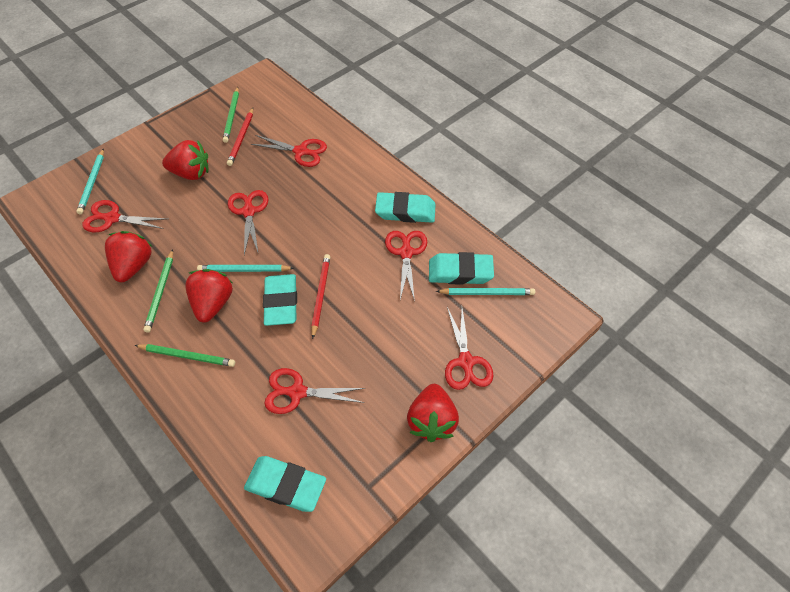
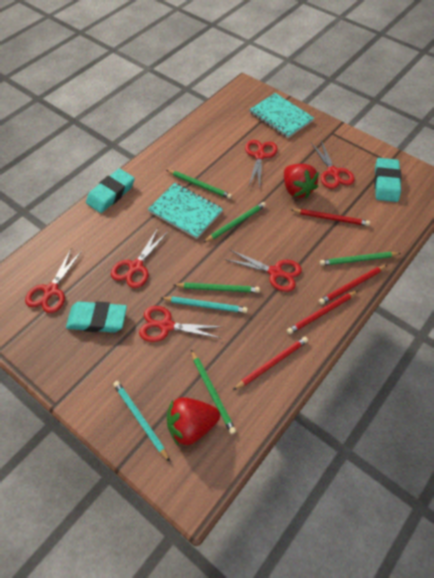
green pencil: 3 -> 5
red pencil: 2 -> 4
red strawberry: 4 -> 2
turquoise eraser: 4 -> 3
turquoise notebook: 0 -> 2
turquoise pencil: 3 -> 2

